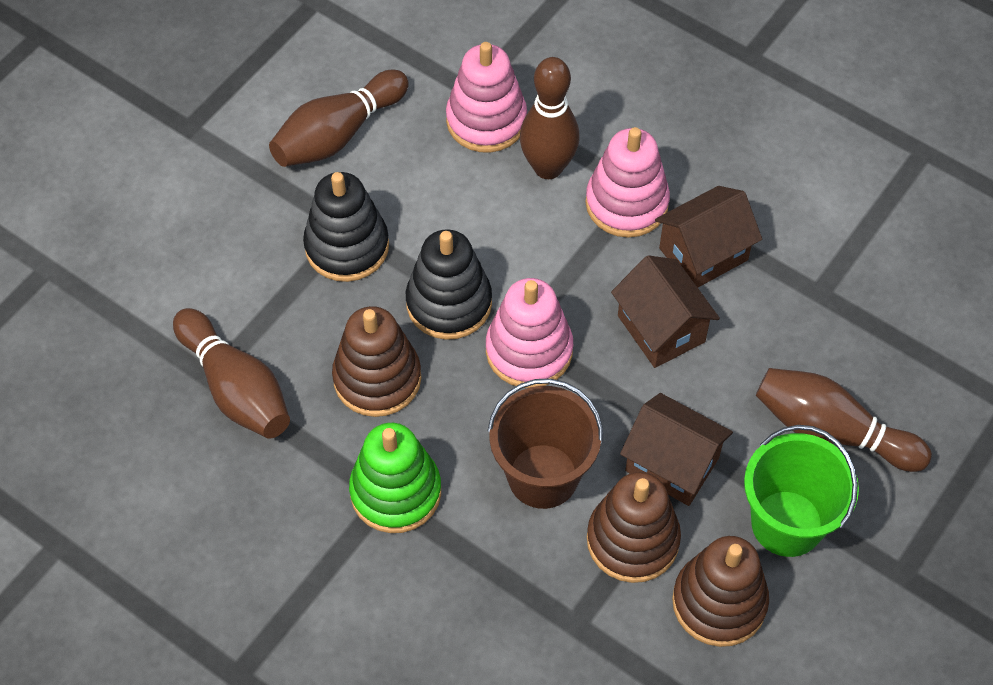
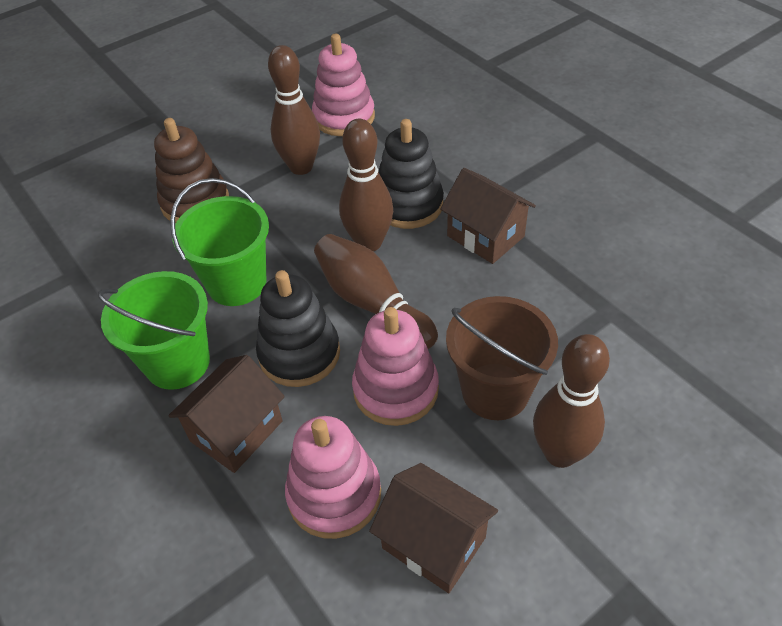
brown stacking toy: 3 -> 1
green bucket: 1 -> 2
green stacking toy: 1 -> 0

